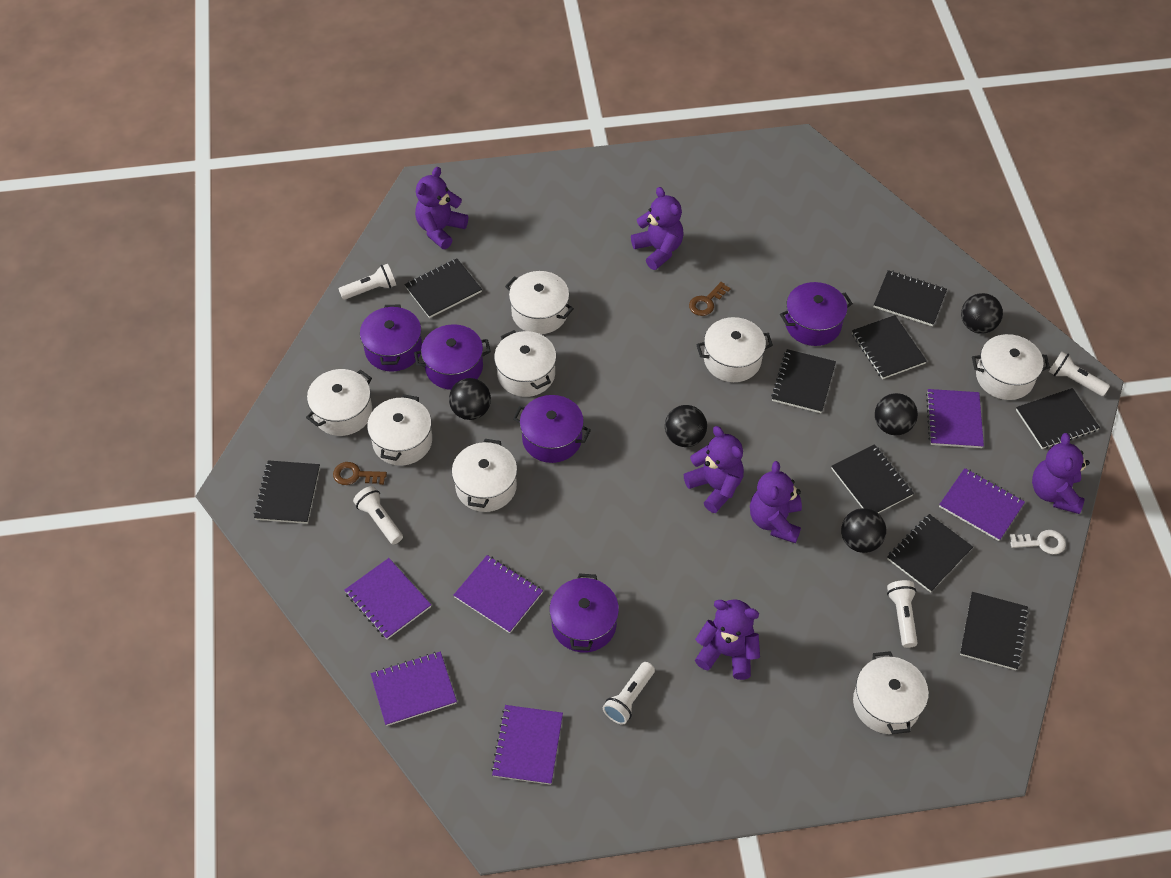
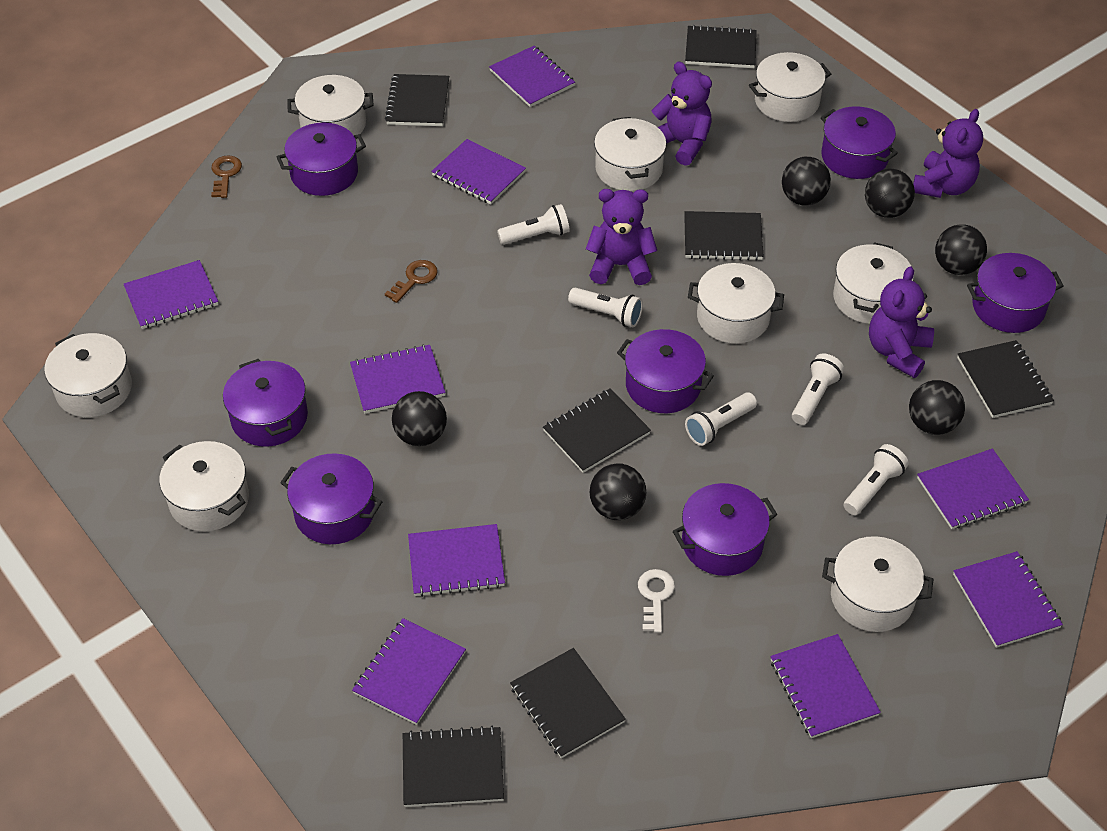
black ball: 5 -> 6
black notebook: 9 -> 7
purple notebook: 6 -> 9
purple pot: 5 -> 7
purple teddy bear: 6 -> 4

